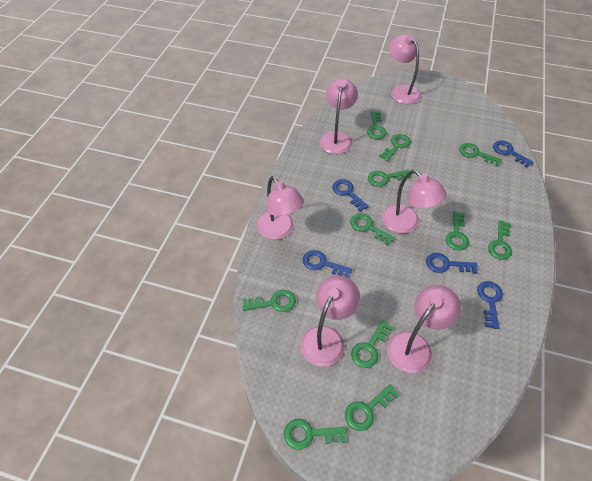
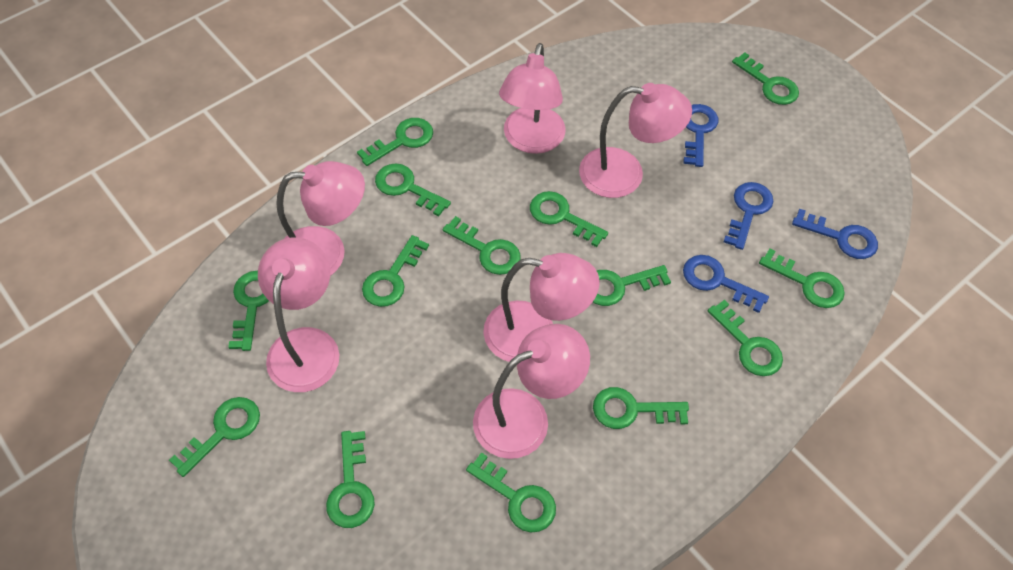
blue key: 5 -> 4
green key: 11 -> 14

